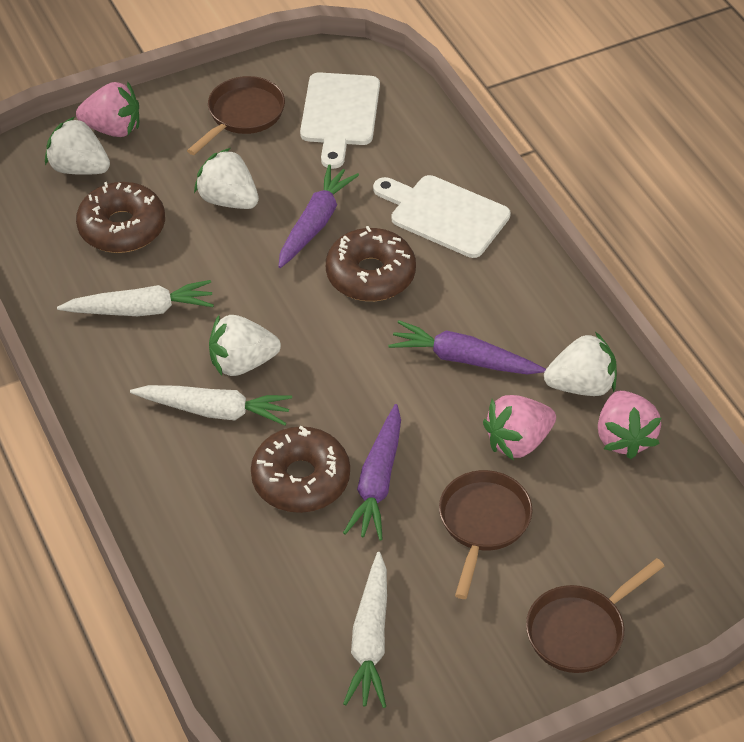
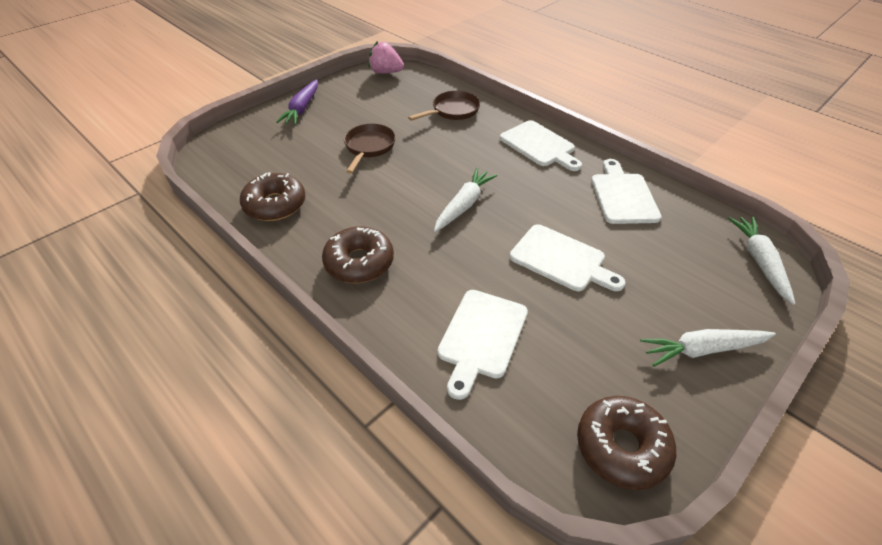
brown pan: 3 -> 2
pink strawberry: 3 -> 1
purple carrot: 3 -> 1
white cutting board: 2 -> 4
white strawberry: 4 -> 0

